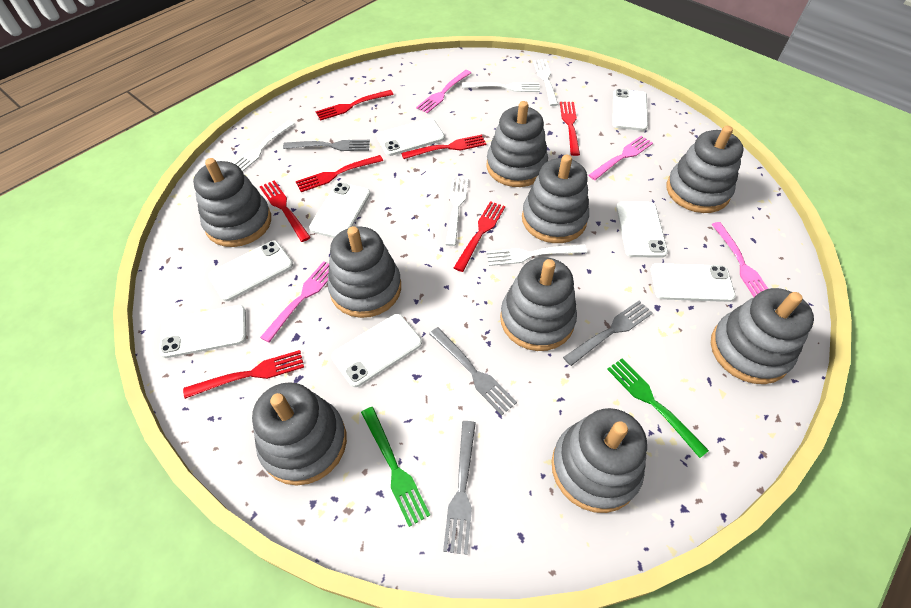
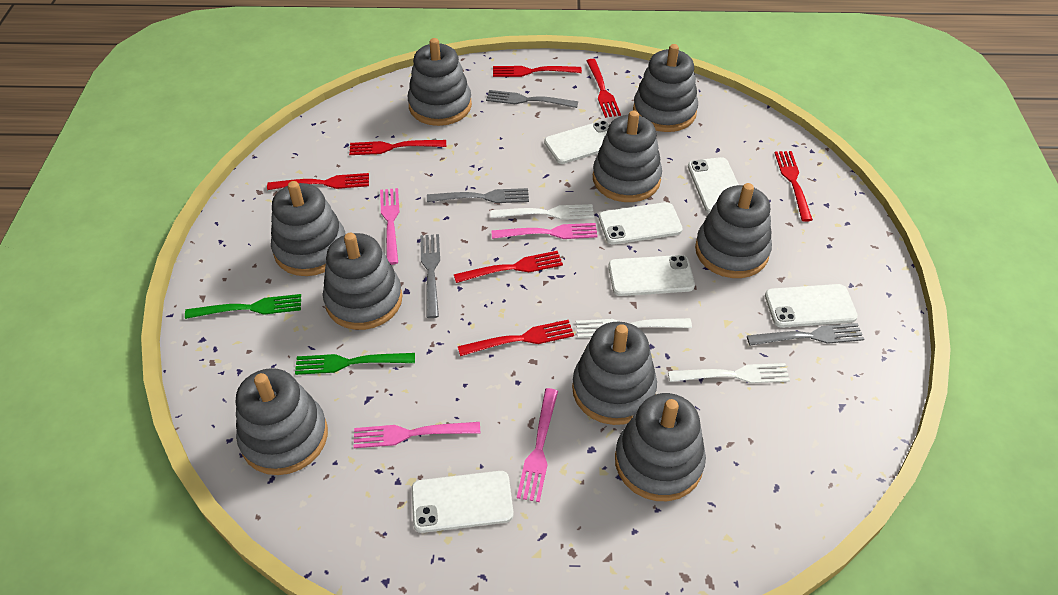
white fork: 5 -> 3
white phone: 8 -> 6

